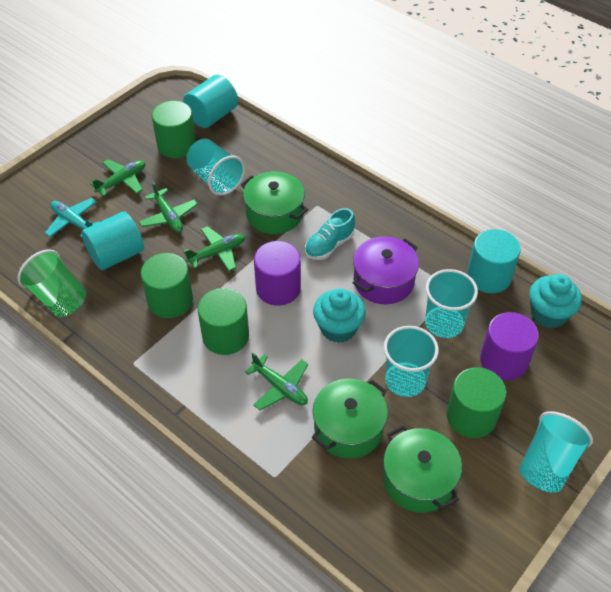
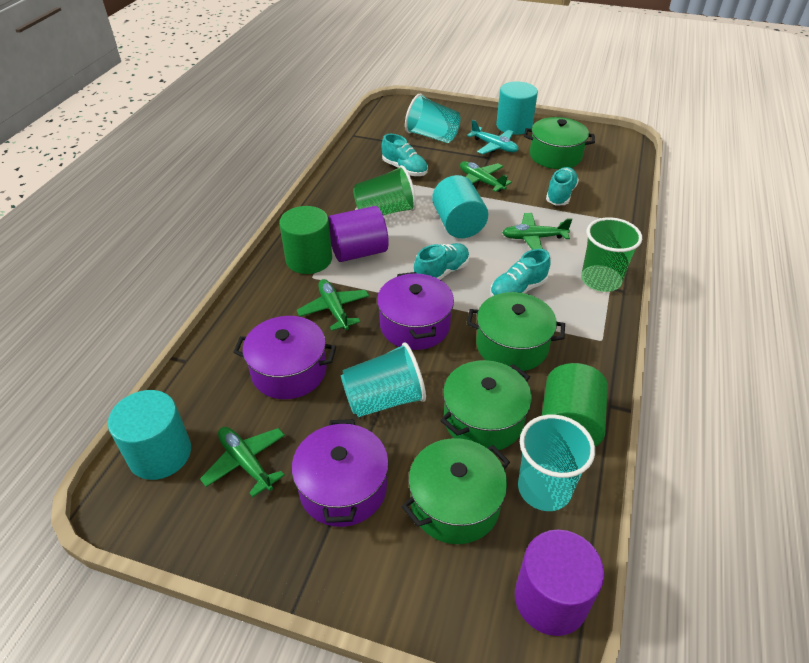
green cup: 1 -> 2
green cylinder: 4 -> 2
green pot: 3 -> 4
purple pot: 1 -> 3
turquoise cup: 4 -> 3
turquoise cupcake: 2 -> 0
turquoise shoe: 1 -> 4

